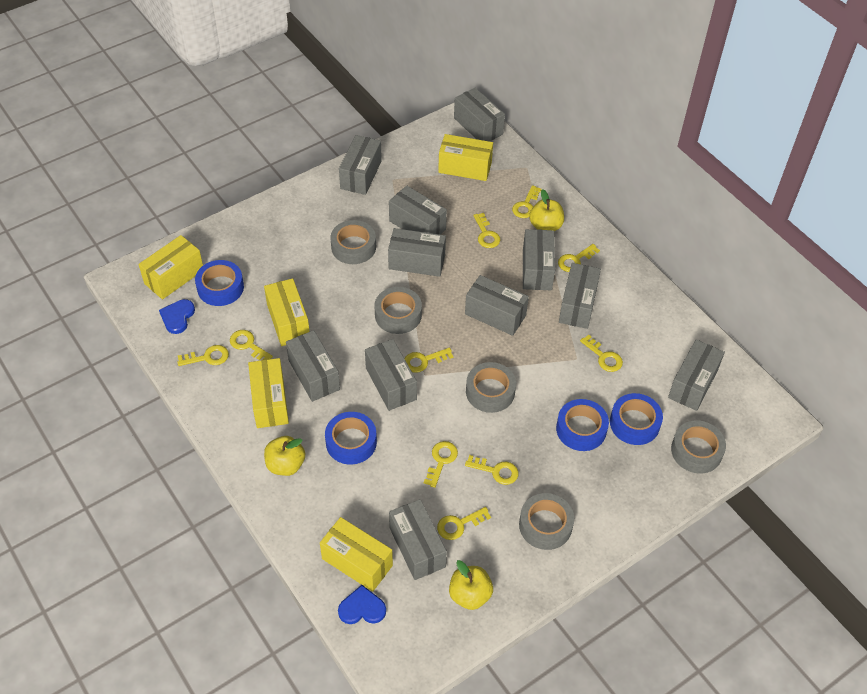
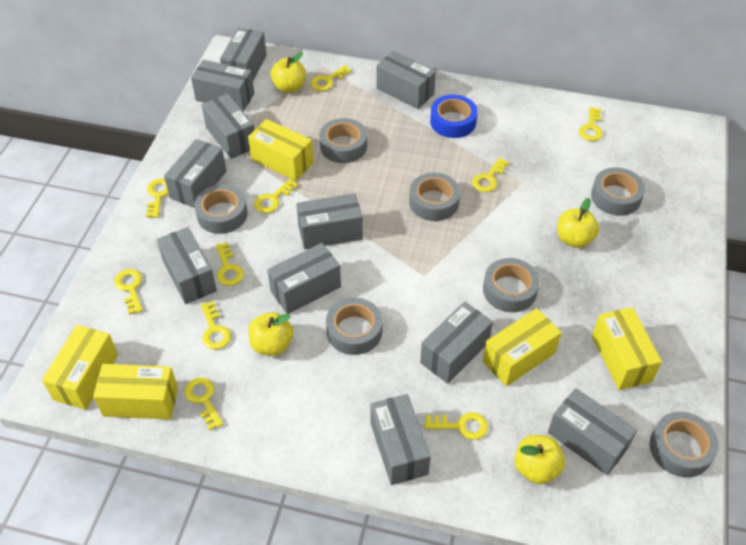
blue heart: 2 -> 0
blue tape: 4 -> 1
grey tape: 5 -> 7
yellow apple: 3 -> 4

